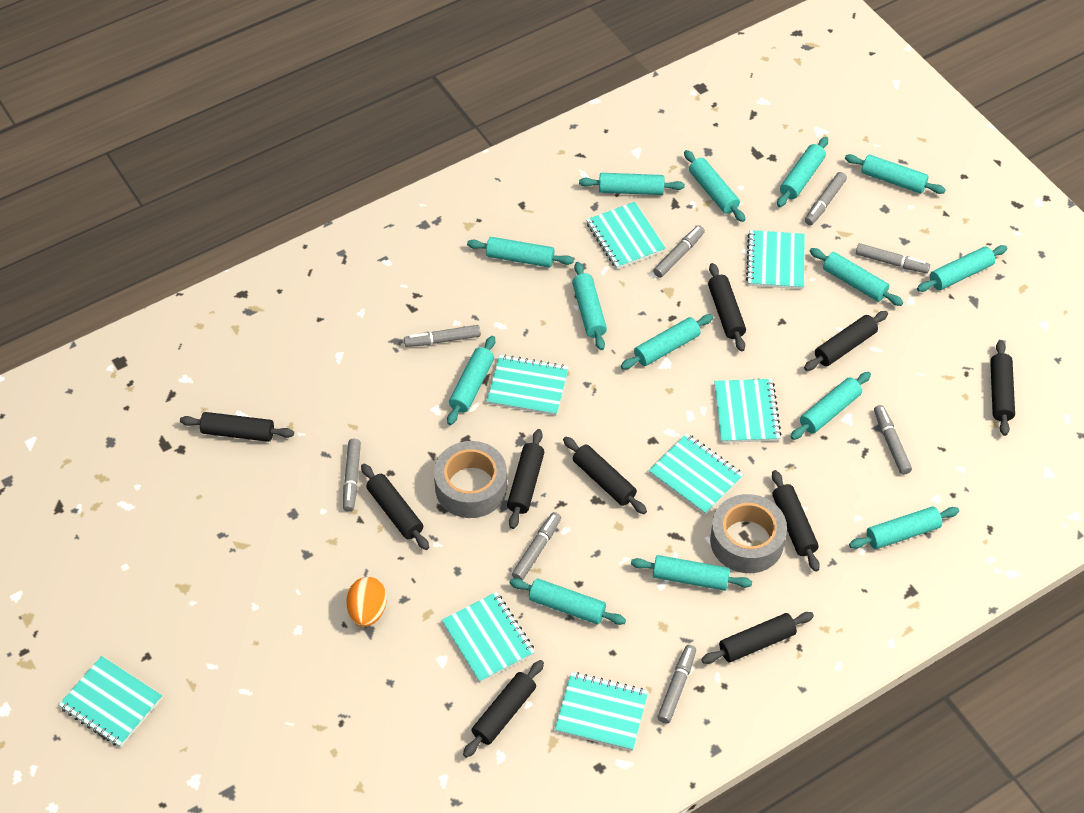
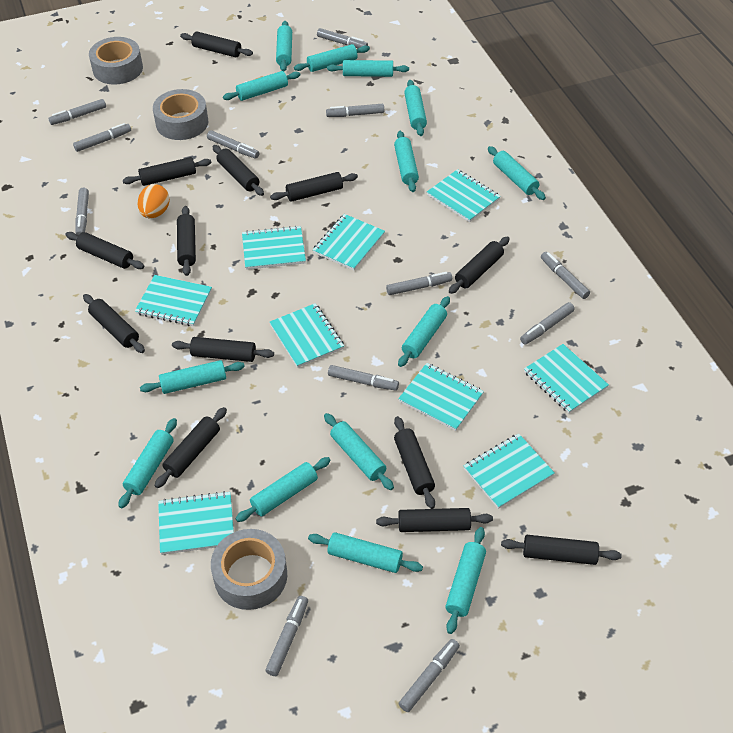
black rolling pin: 10 -> 13
grey marker: 8 -> 12
grey tape: 2 -> 3
turquoise notebook: 8 -> 9

